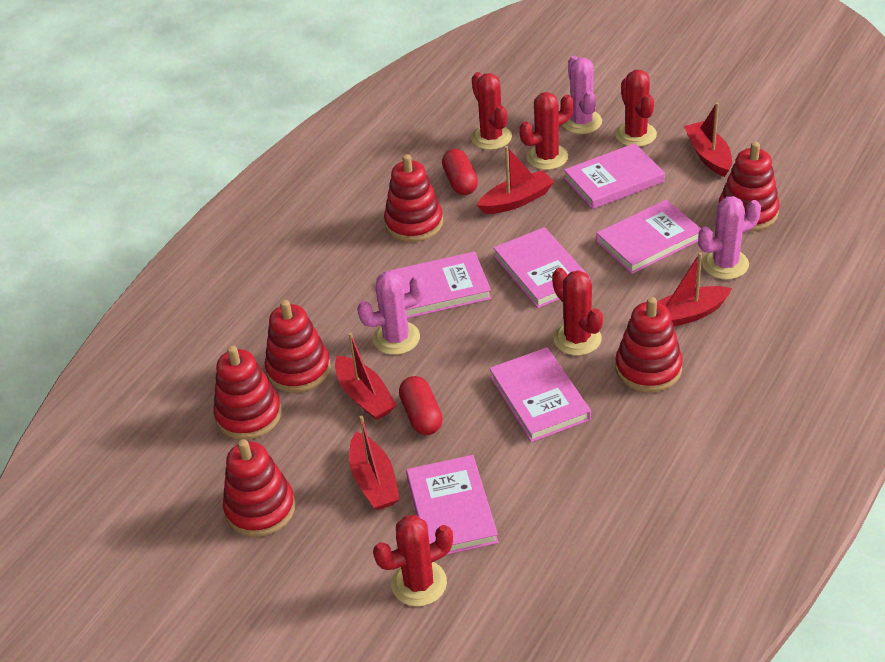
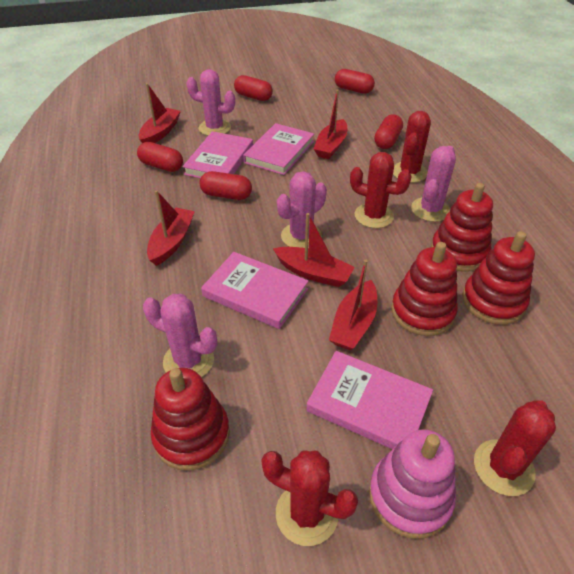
pink book: 6 -> 4
pink cactus: 3 -> 4
pink stacking toy: 0 -> 1
red cactus: 5 -> 4
red capsule: 2 -> 5
red stacking toy: 6 -> 4

